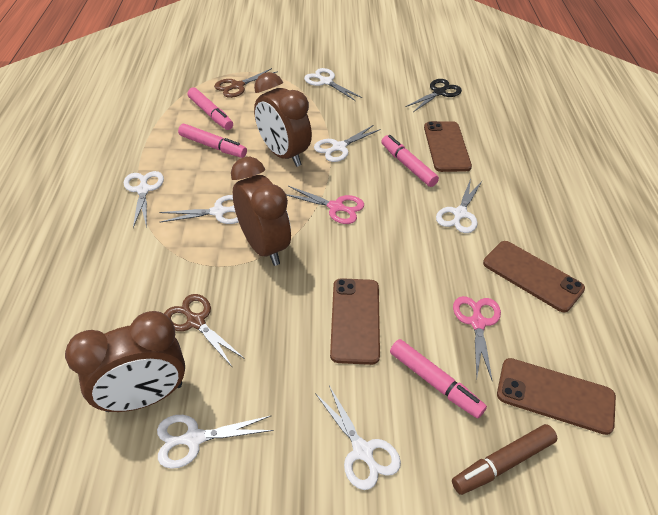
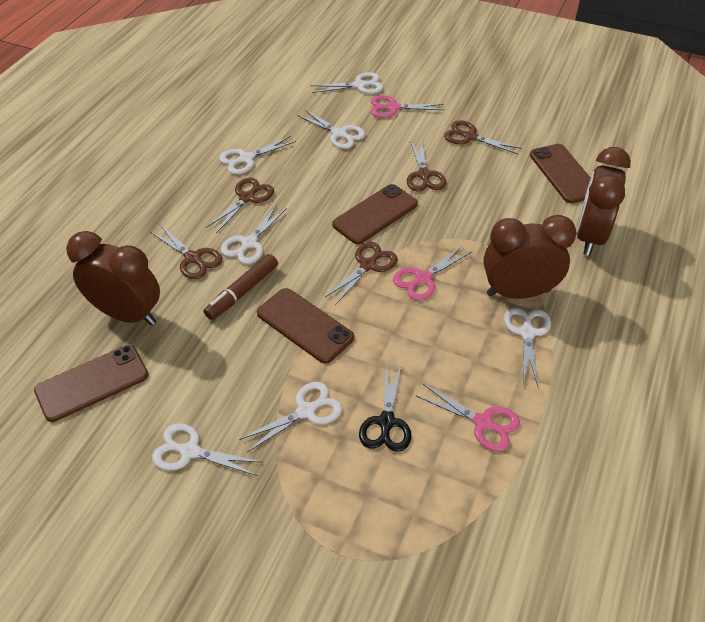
brown scissors: 2 -> 5
pink marker: 4 -> 0
pink scissors: 2 -> 3

